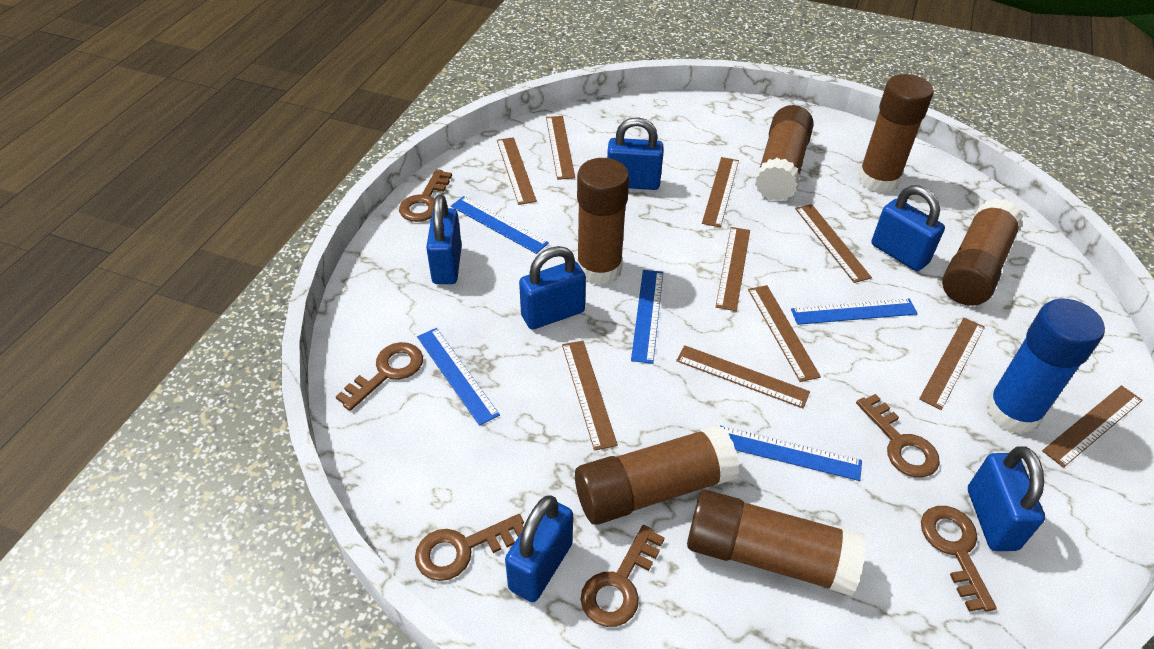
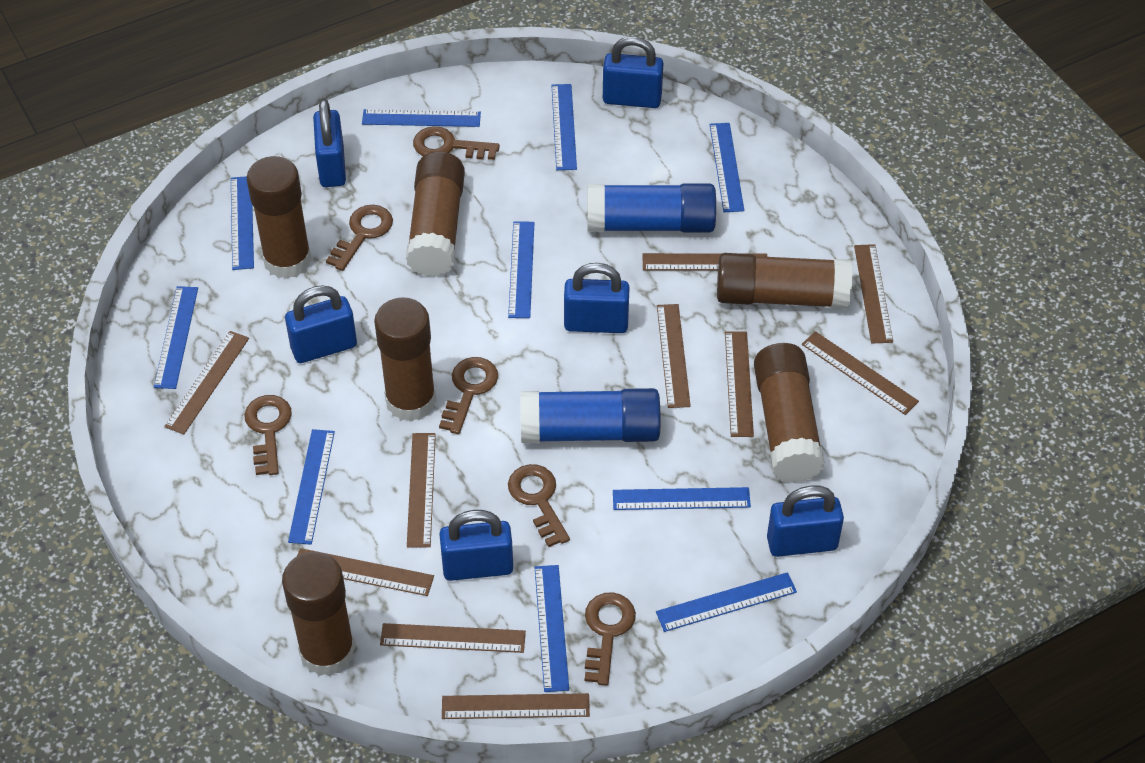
blue glue stick: 1 -> 2
blue ruler: 5 -> 10

